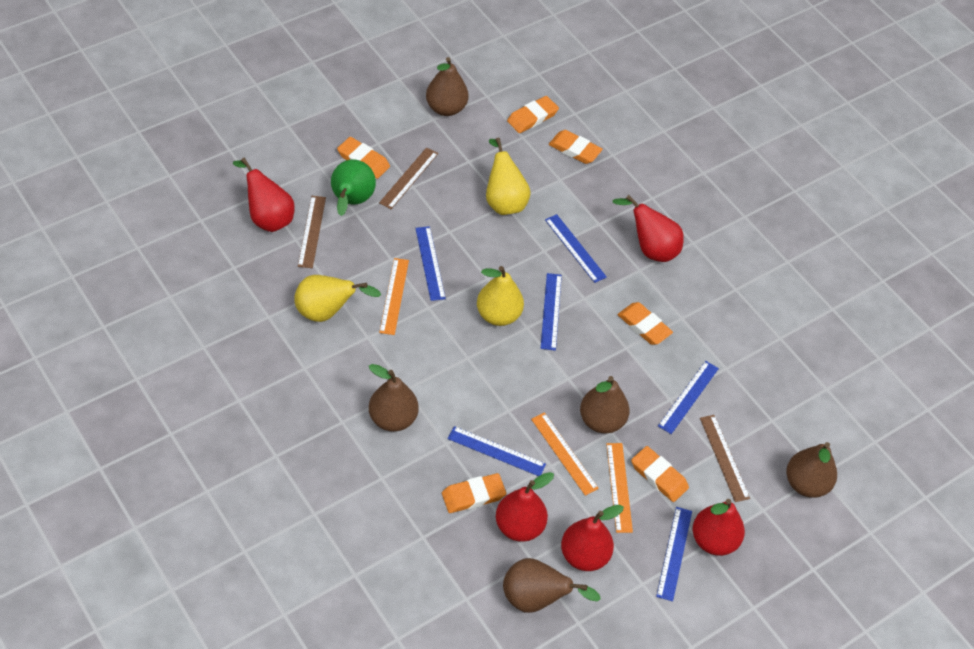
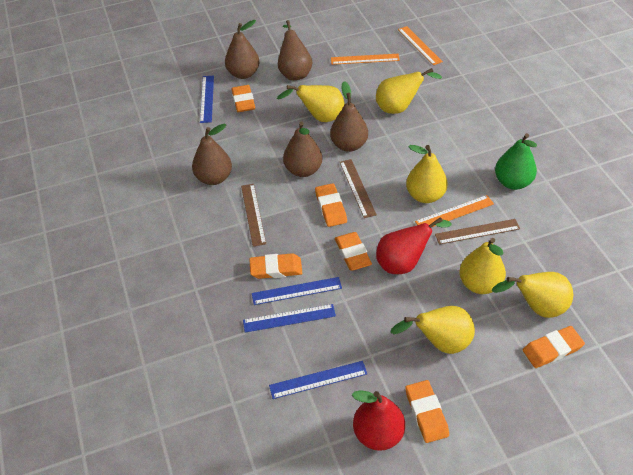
blue ruler: 6 -> 4
red pear: 5 -> 2
yellow pear: 3 -> 6

